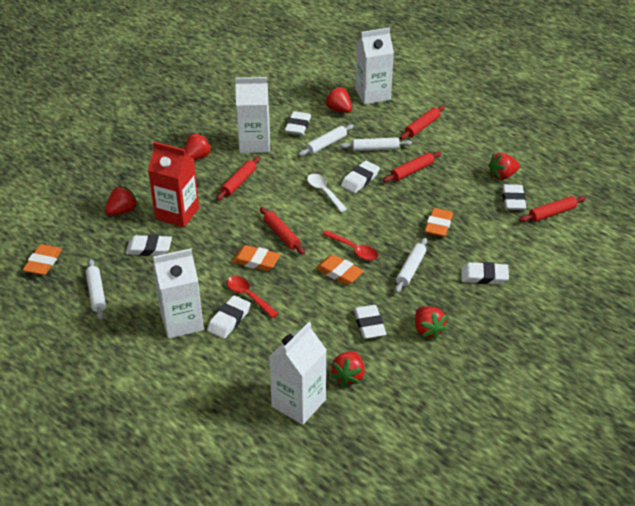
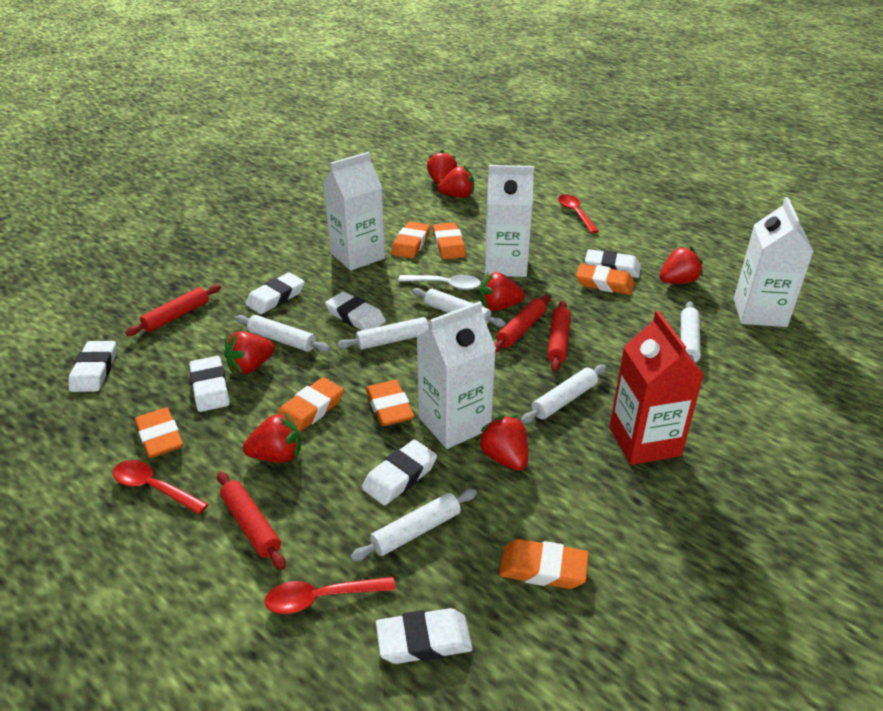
orange eraser: 4 -> 7
red rolling pin: 5 -> 4
red spoon: 2 -> 3
red strawberry: 6 -> 7
white rolling pin: 4 -> 6

